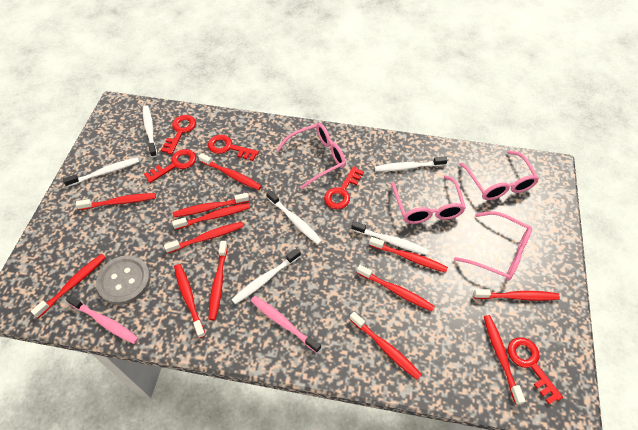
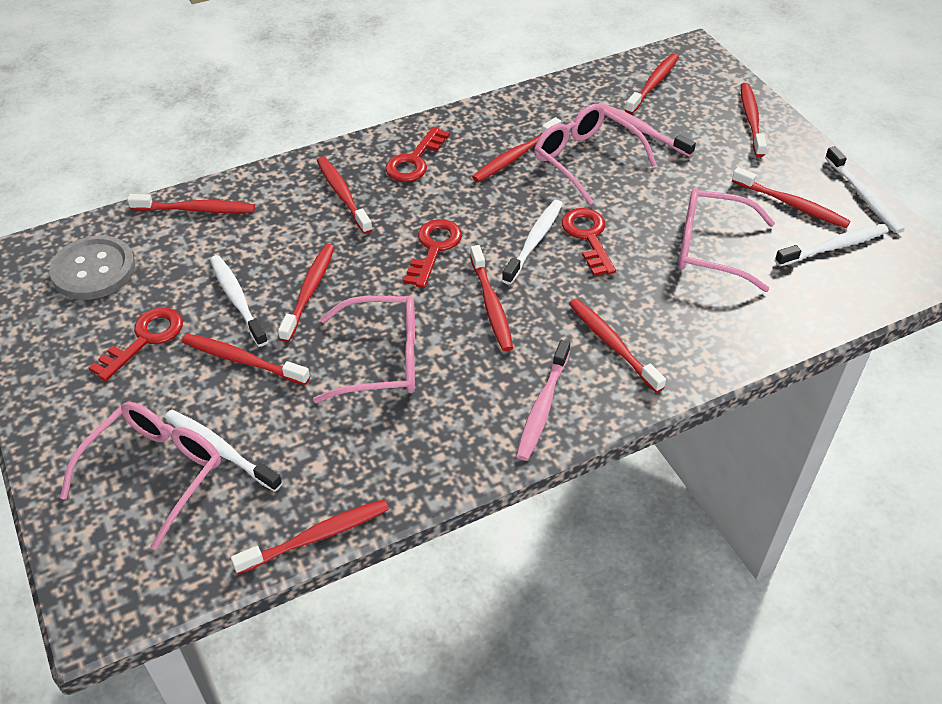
red key: 5 -> 4
red toothbrush: 13 -> 11
white toothbrush: 6 -> 5

